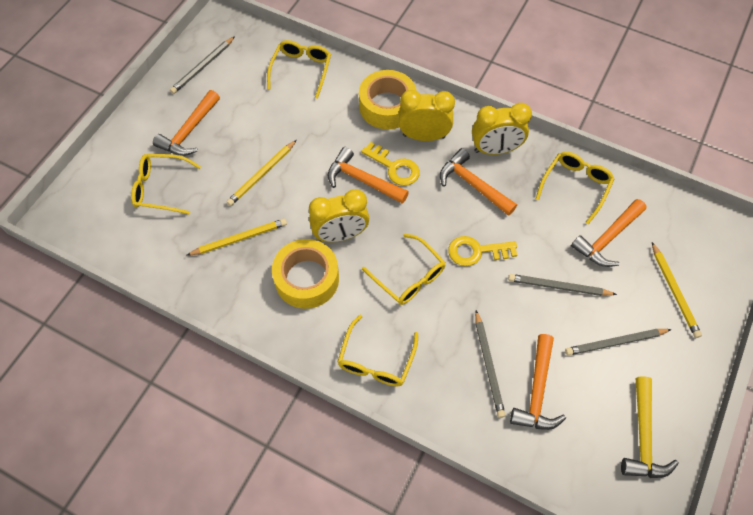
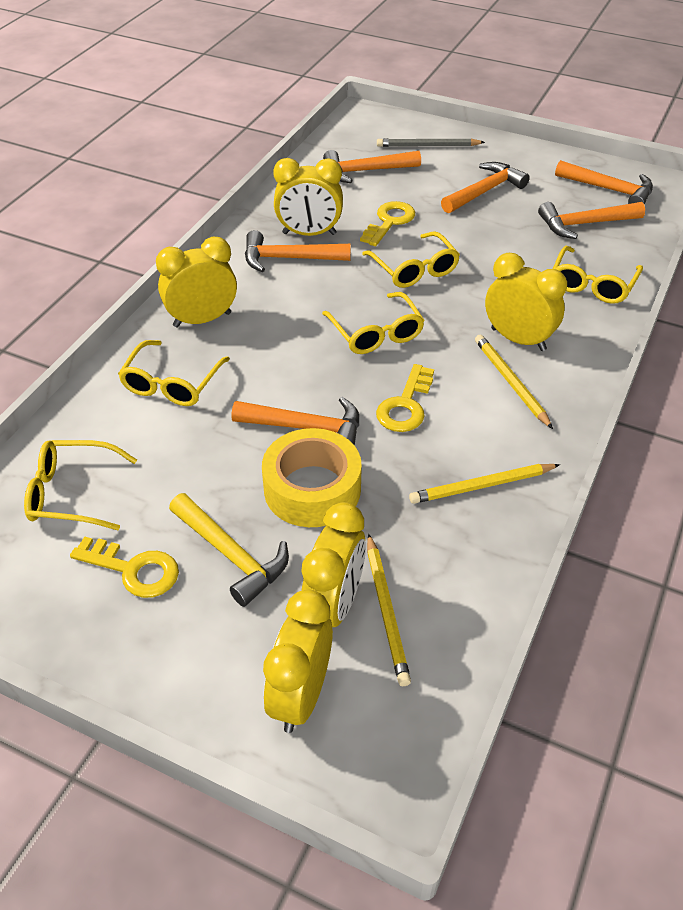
grey pencil: 4 -> 1
orange hammer: 5 -> 6
yellow clock: 3 -> 5
yellow key: 2 -> 3
yellow tape: 2 -> 1

